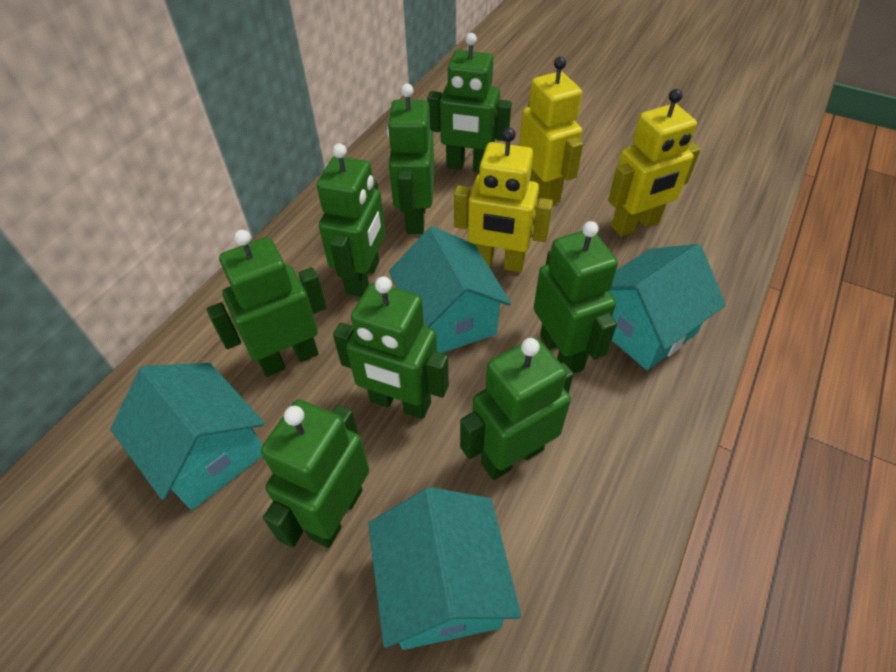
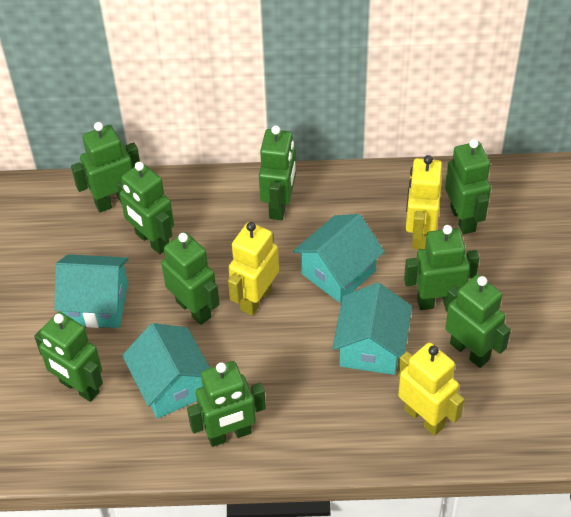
green robot: 8 -> 9

